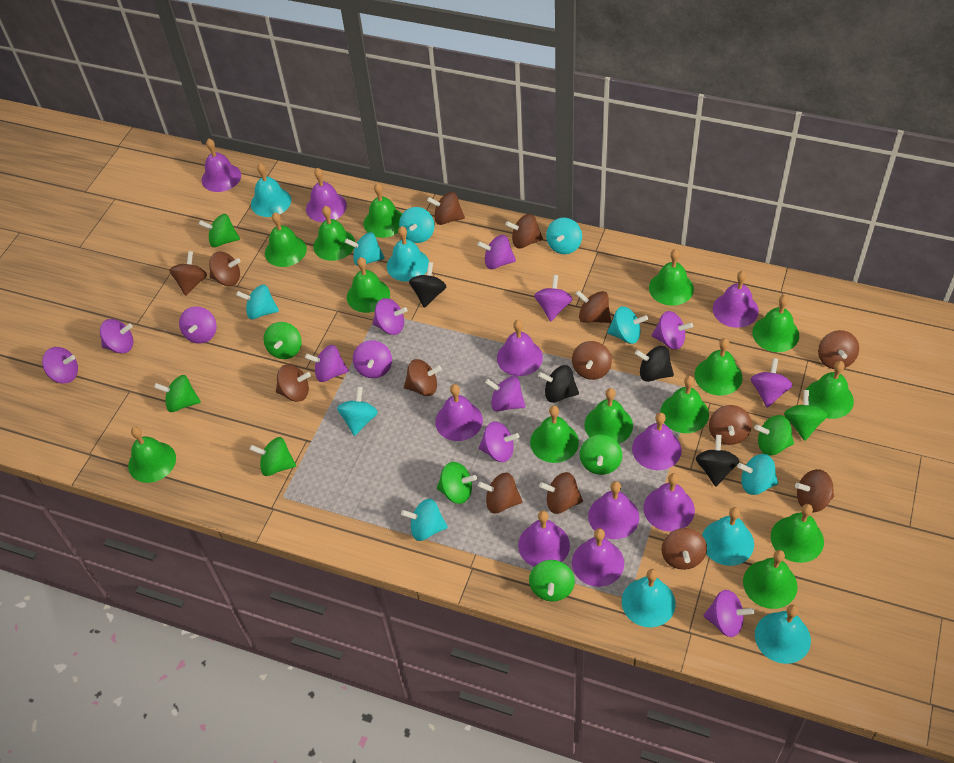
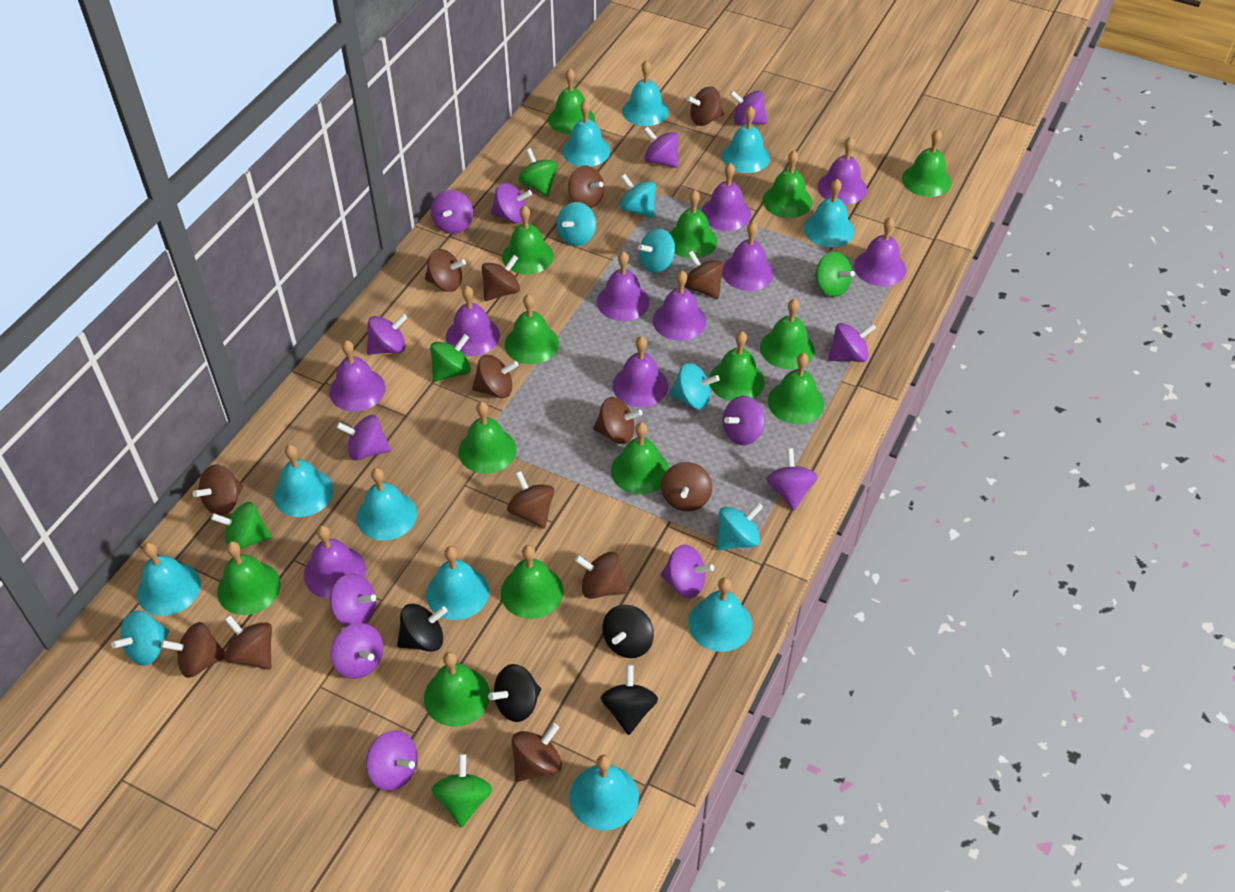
green spinning top: 9 -> 5
turquoise bell: 5 -> 10
turquoise spinning top: 8 -> 6

